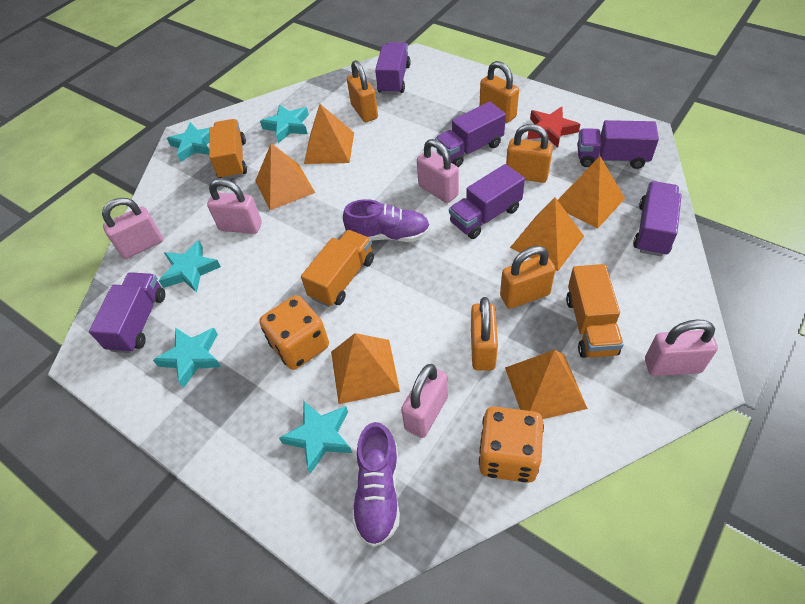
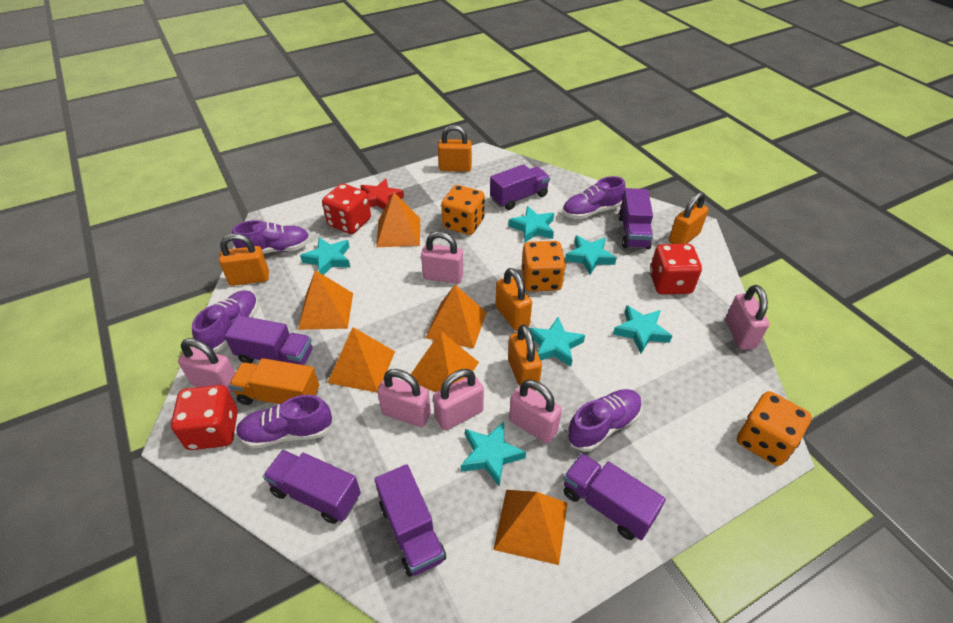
orange dice: 2 -> 3
orange truck: 3 -> 1
pink padlock: 5 -> 6
purple shoe: 2 -> 5
red dice: 0 -> 3
turquoise star: 5 -> 6

